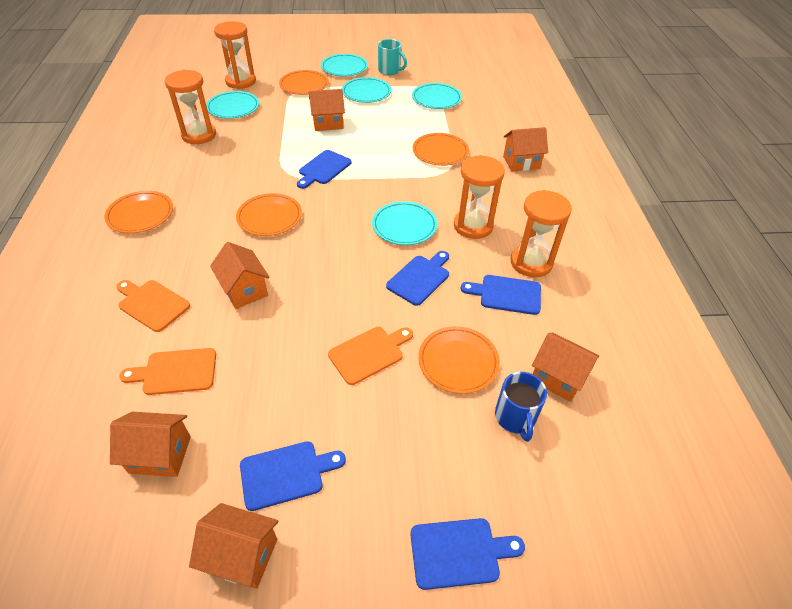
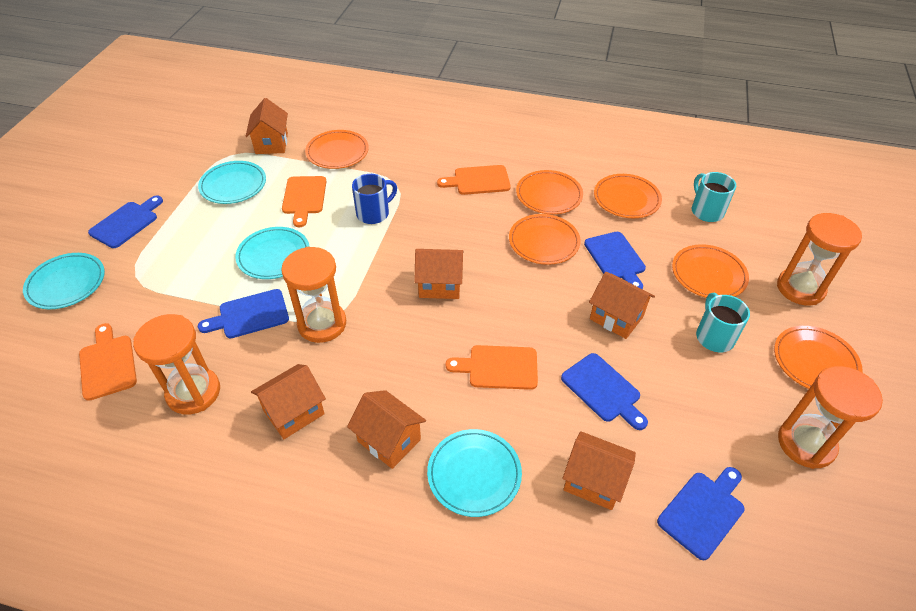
orange cutting board: 3 -> 4
orange plate: 5 -> 6
turquoise mug: 1 -> 2
turquoise plate: 5 -> 4

